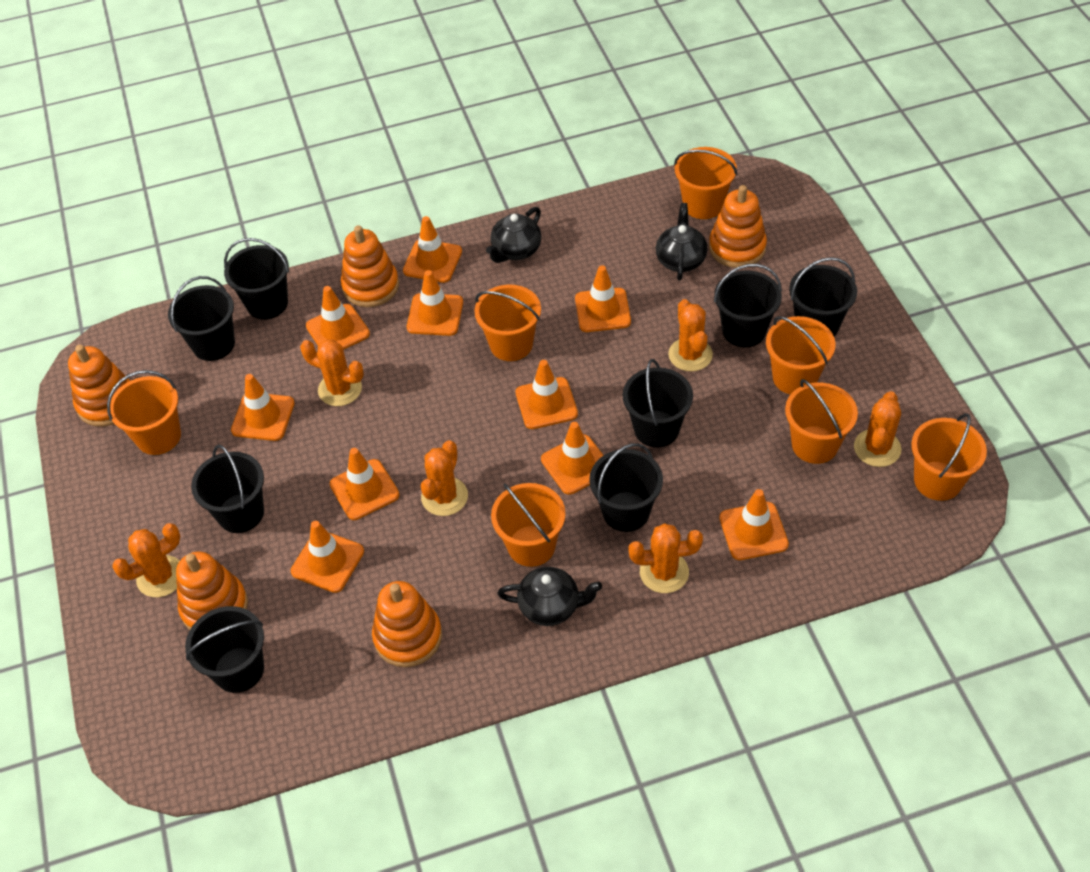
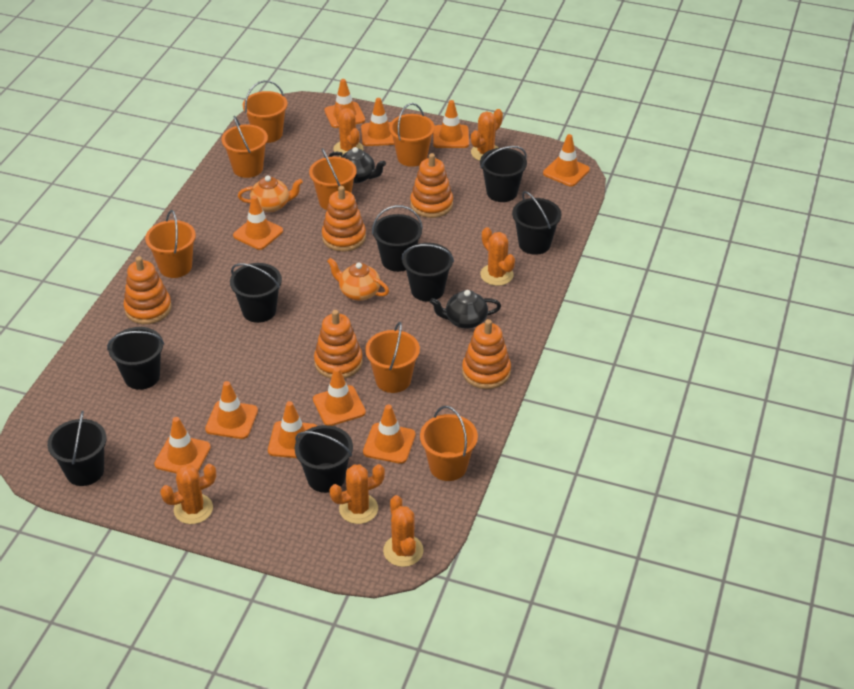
black teapot: 3 -> 2
orange teapot: 0 -> 2

